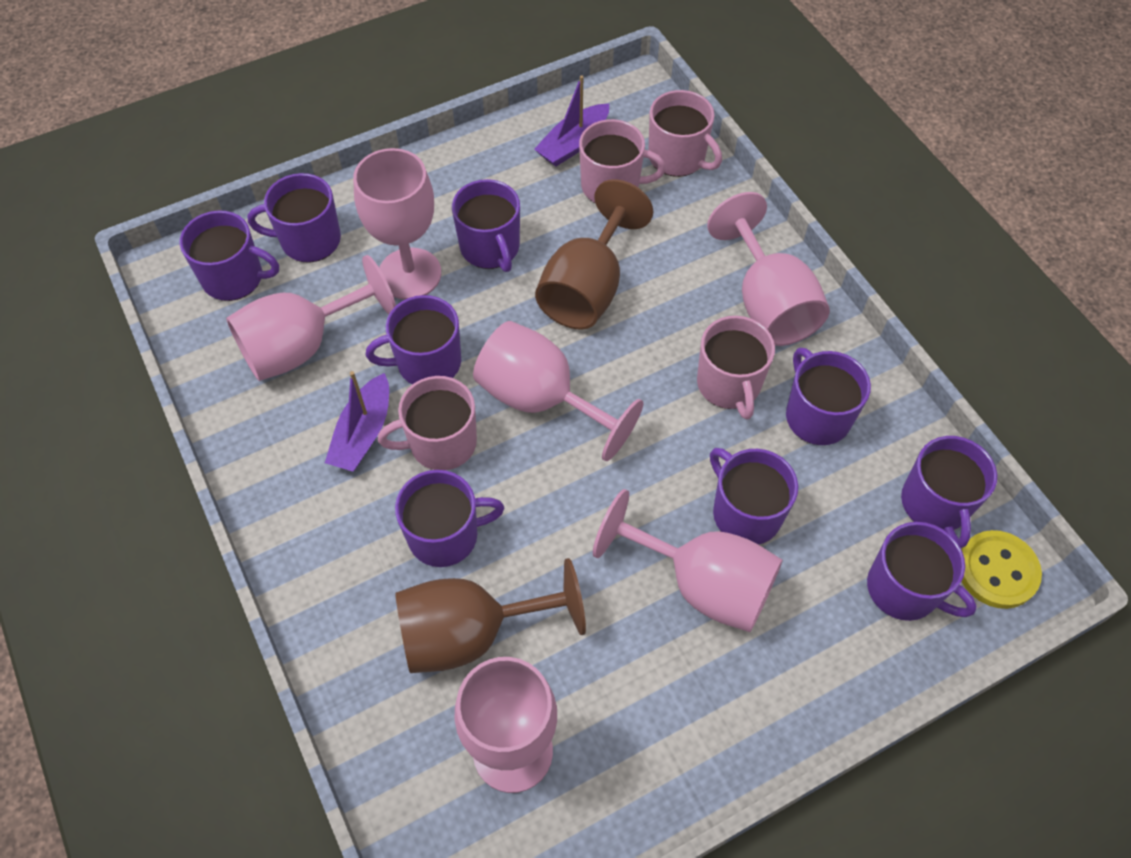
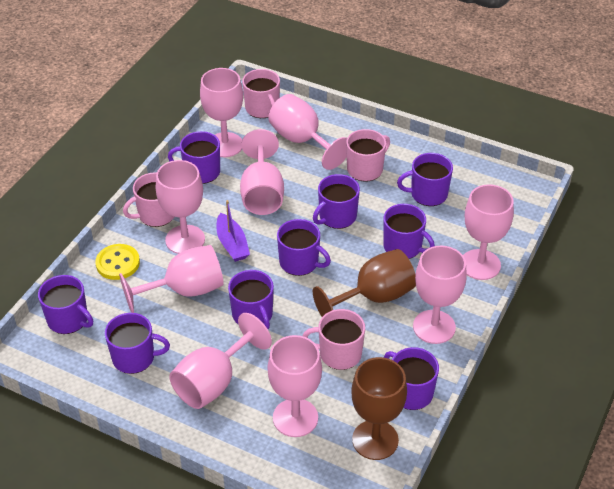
pink goblet: 6 -> 9
purple boat: 2 -> 1

